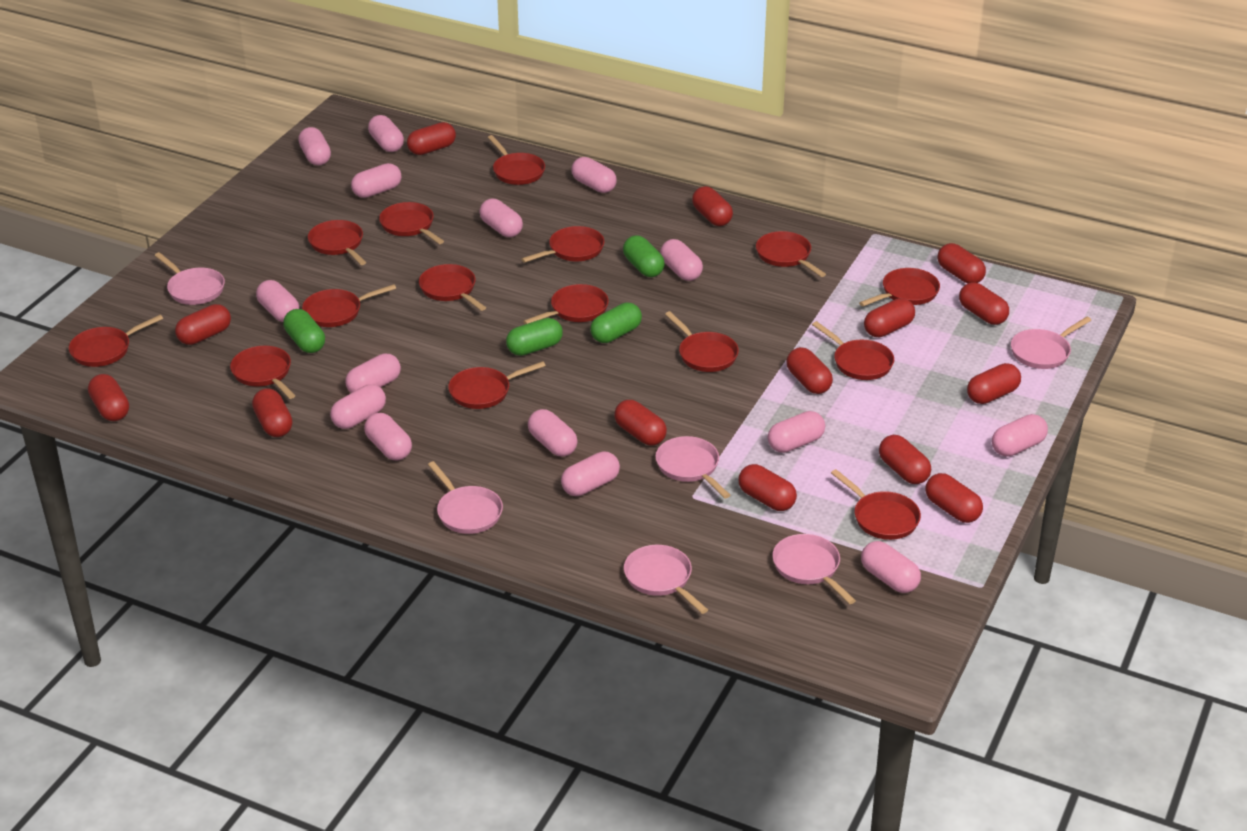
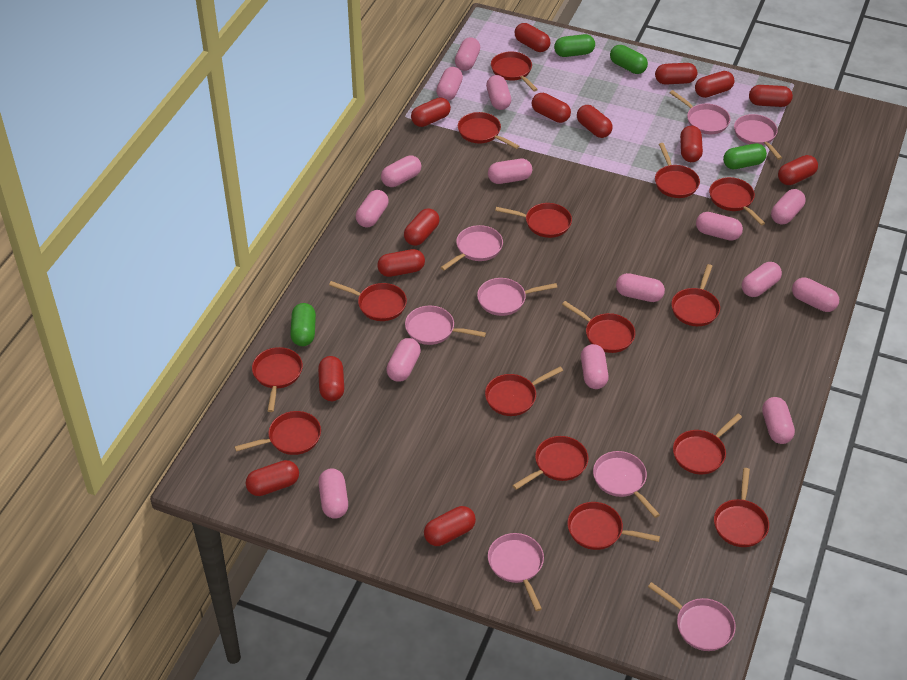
pink pan: 6 -> 8

